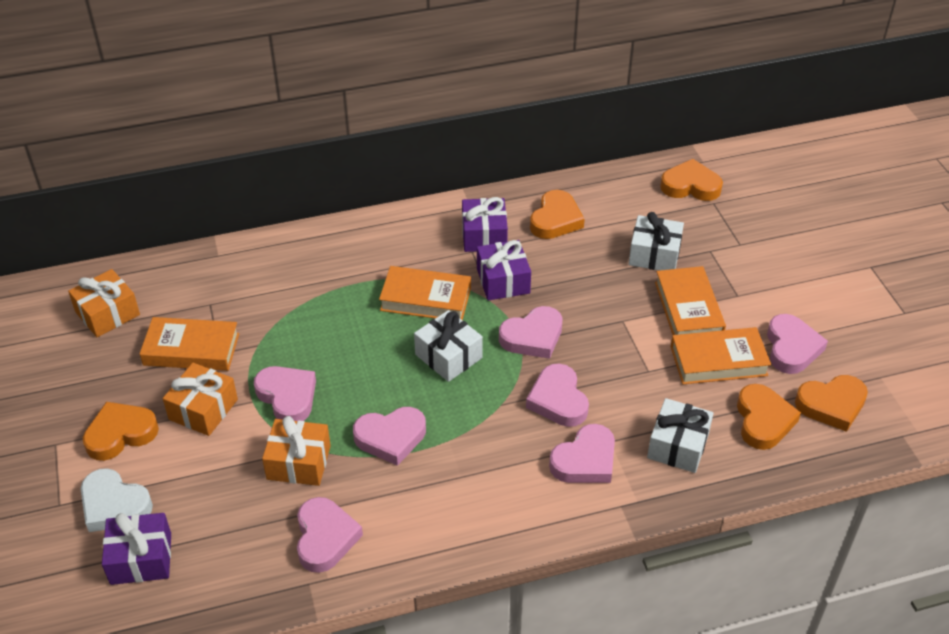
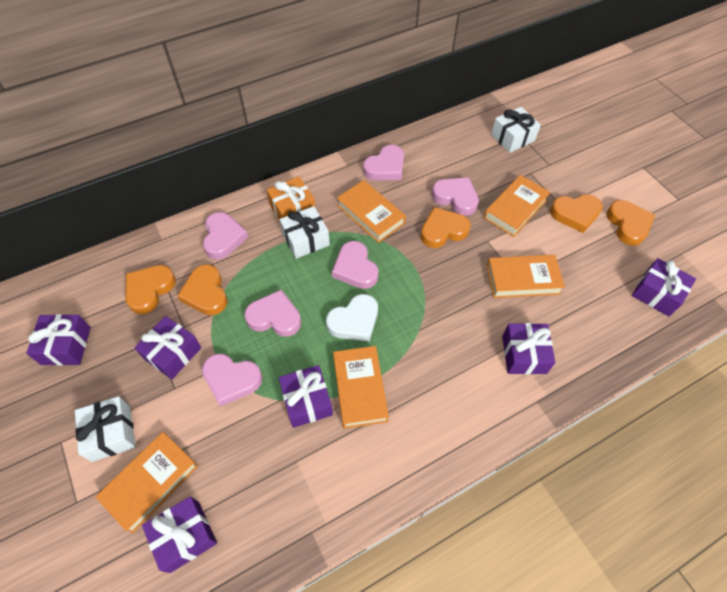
orange book: 4 -> 5
orange gift: 3 -> 1
pink heart: 7 -> 6
purple gift: 3 -> 6

